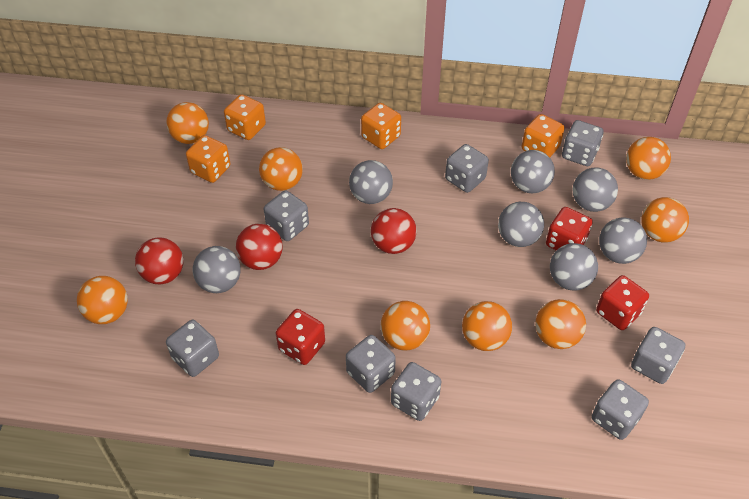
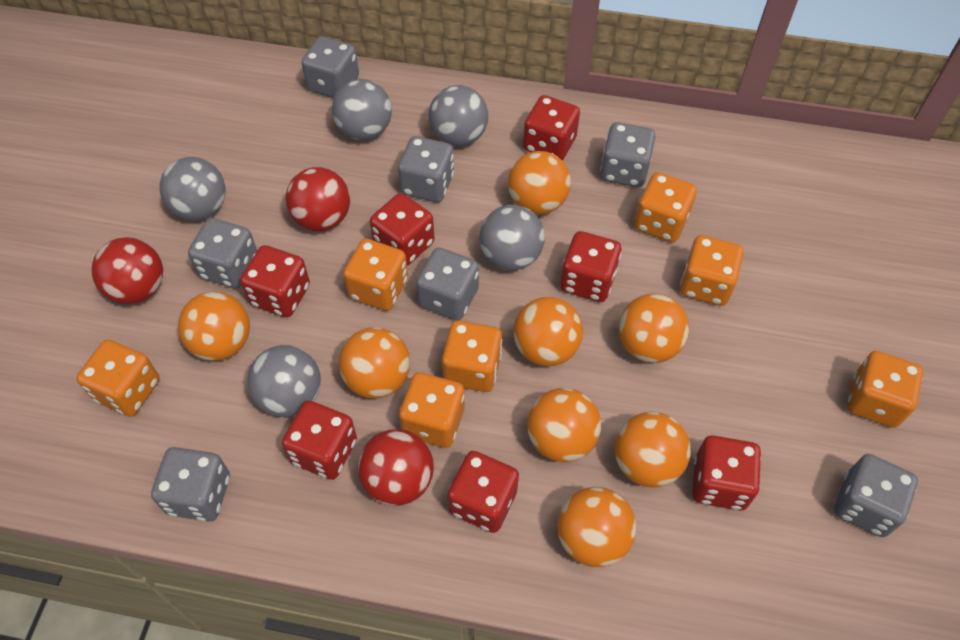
grey ball: 7 -> 5
grey dice: 8 -> 7
orange dice: 4 -> 7
red dice: 3 -> 7

